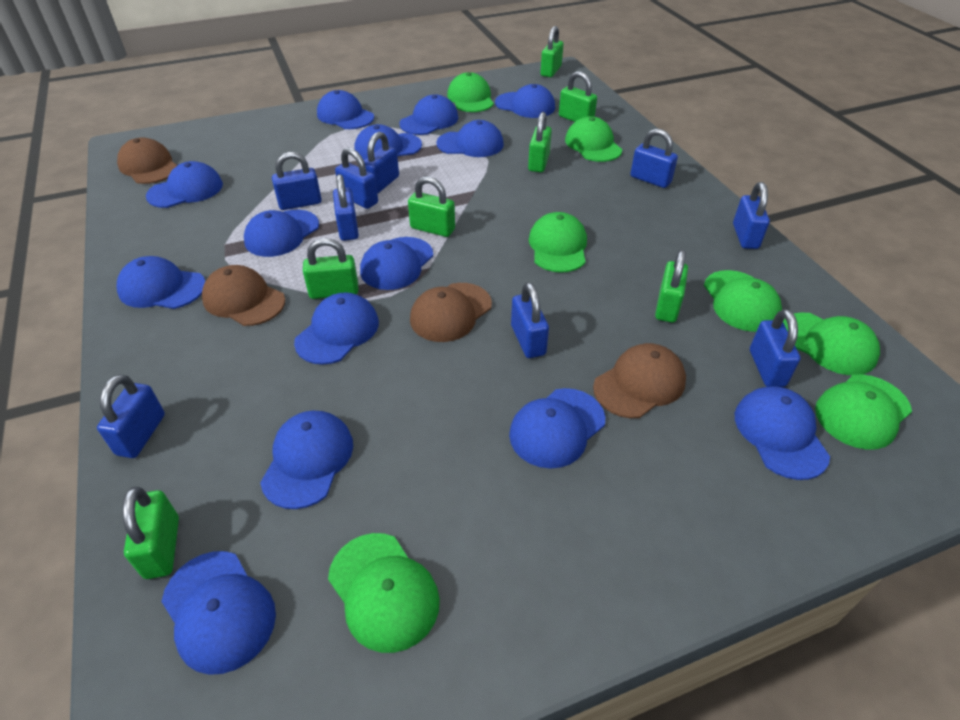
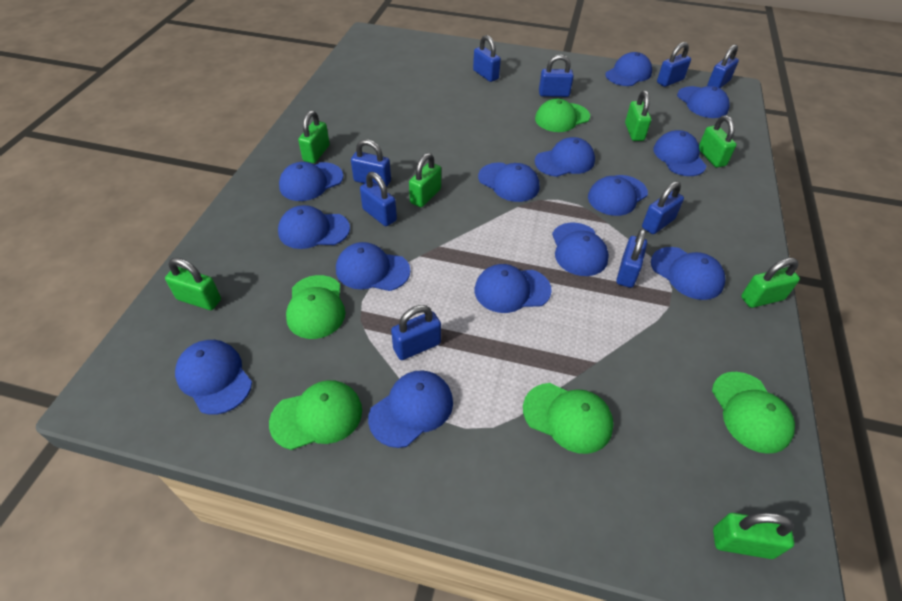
brown cap: 4 -> 0
green cap: 7 -> 5

